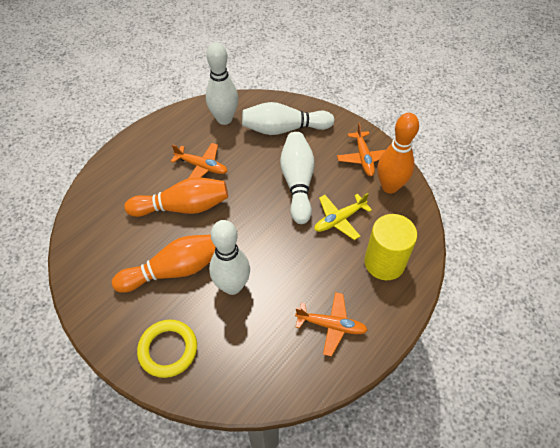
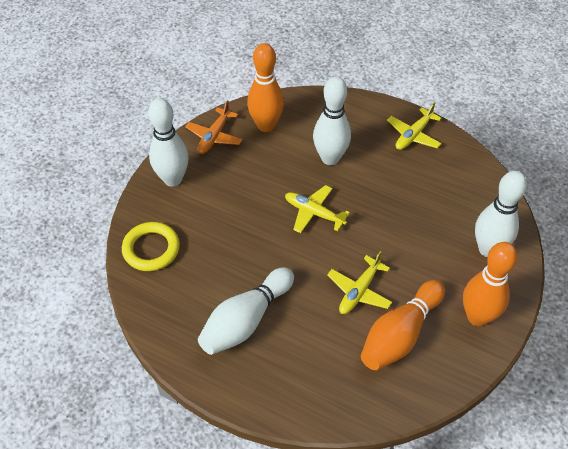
orange plane: 3 -> 1
yellow cylinder: 1 -> 0
yellow plane: 1 -> 3

